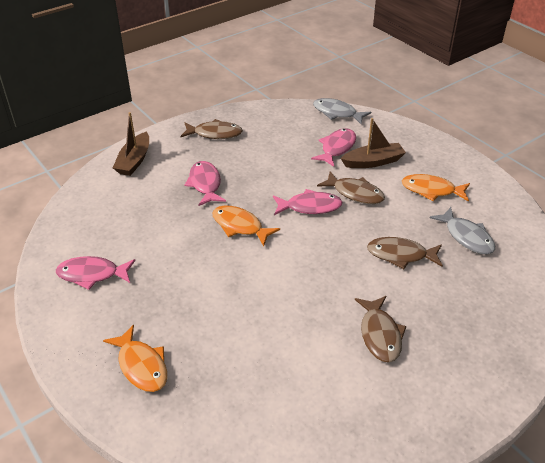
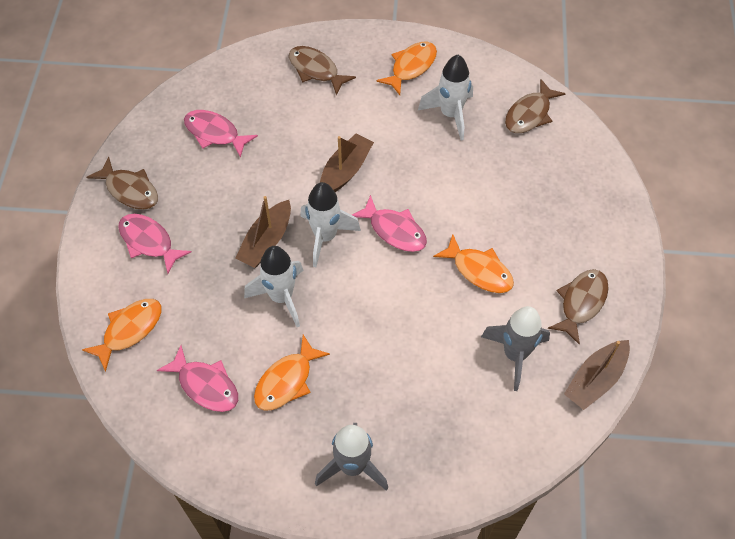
brown boat: 2 -> 3
grey fish: 2 -> 0
grey rocket: 0 -> 2
orange fish: 3 -> 4
white rocket: 0 -> 3

